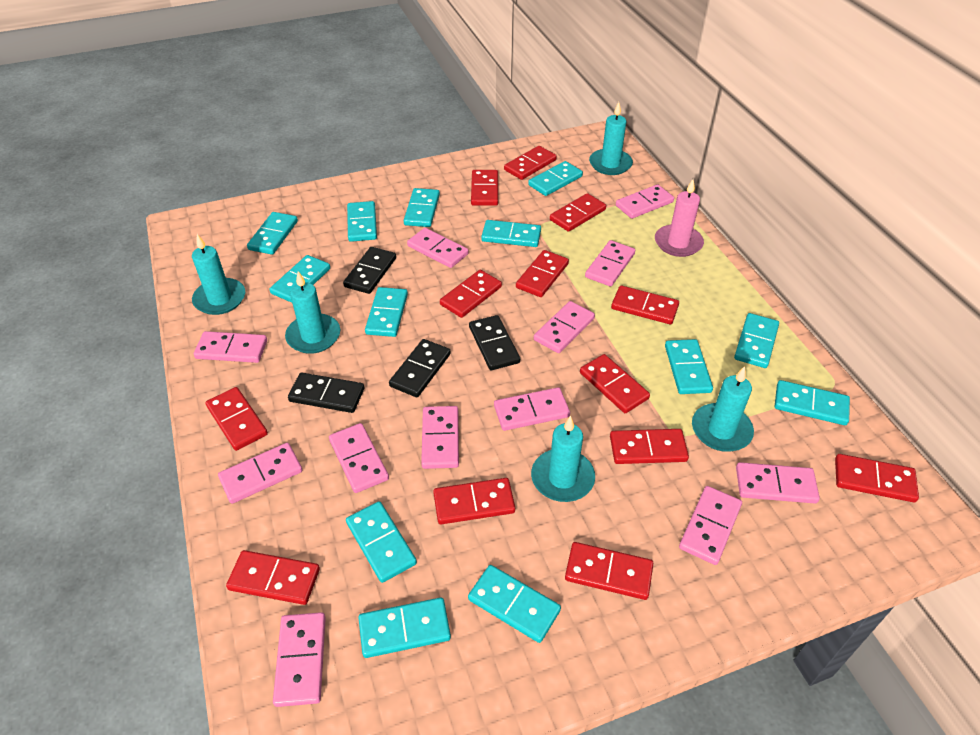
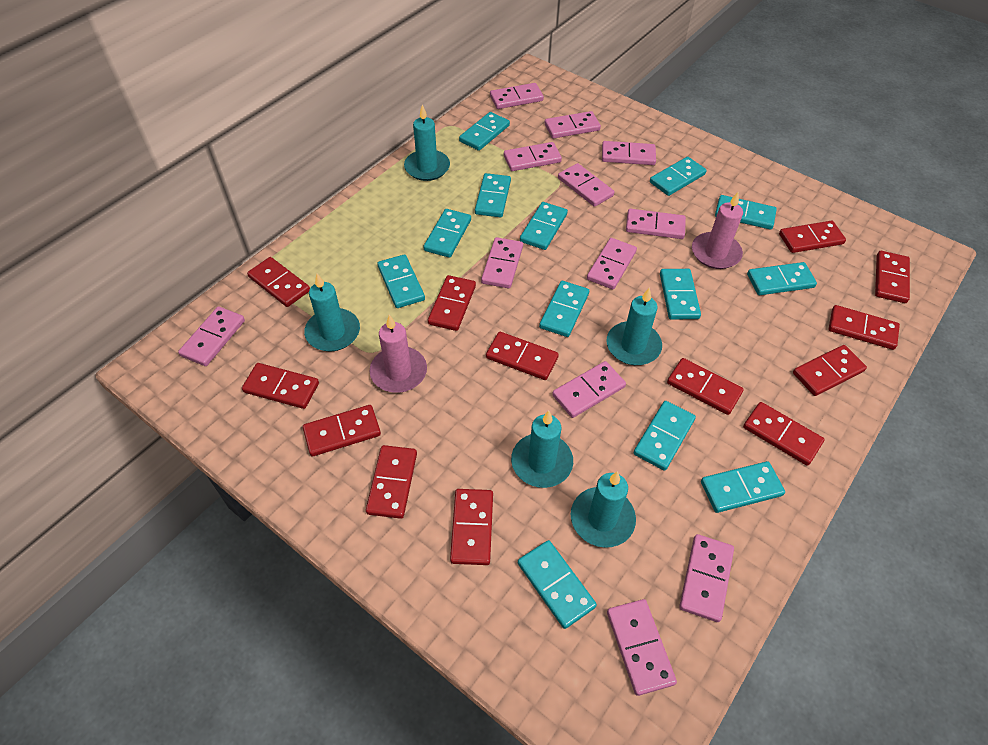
black domino: 4 -> 0
pink candle: 1 -> 2

